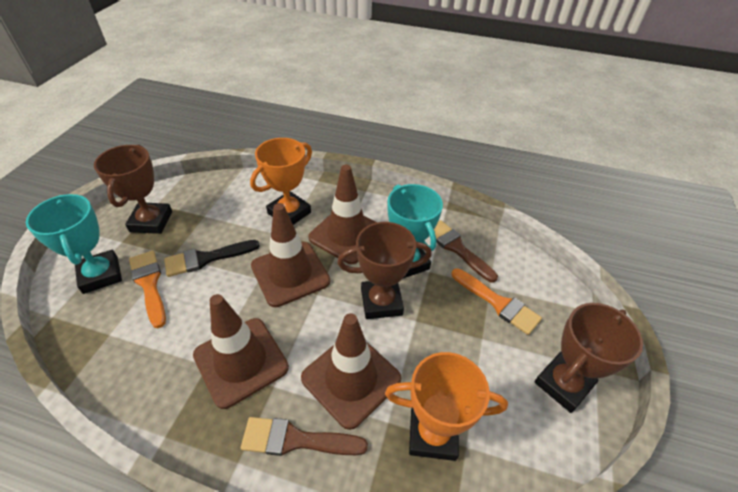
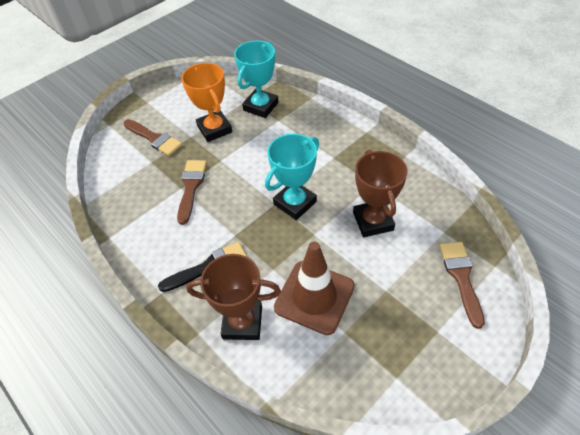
brown brush: 2 -> 3
brown traffic cone: 4 -> 1
brown trophy: 3 -> 2
orange brush: 2 -> 0
orange trophy: 2 -> 1

